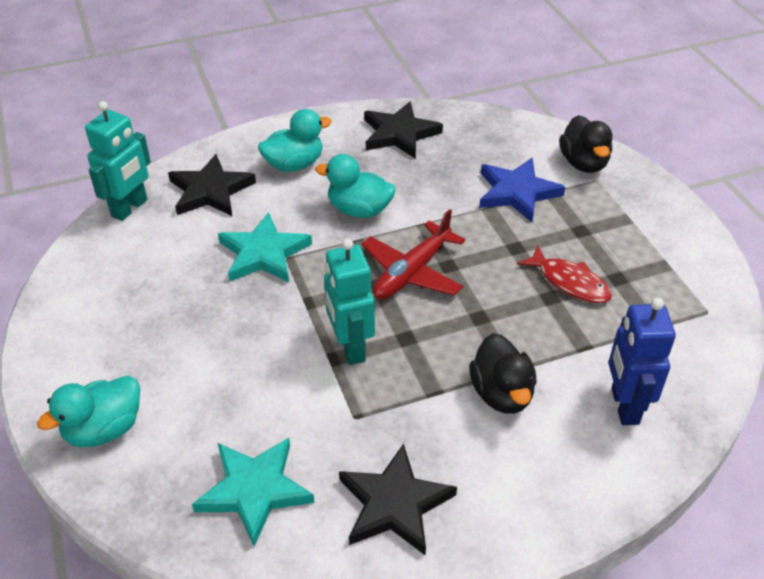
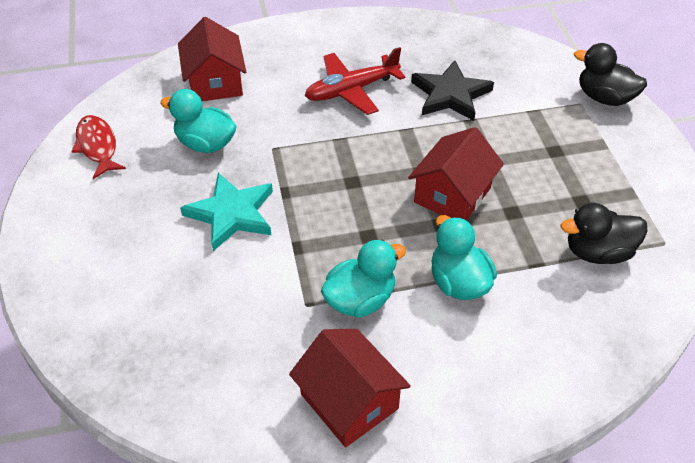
black star: 3 -> 1
blue robot: 1 -> 0
blue star: 1 -> 0
red house: 0 -> 3
turquoise robot: 2 -> 0
turquoise star: 2 -> 1

